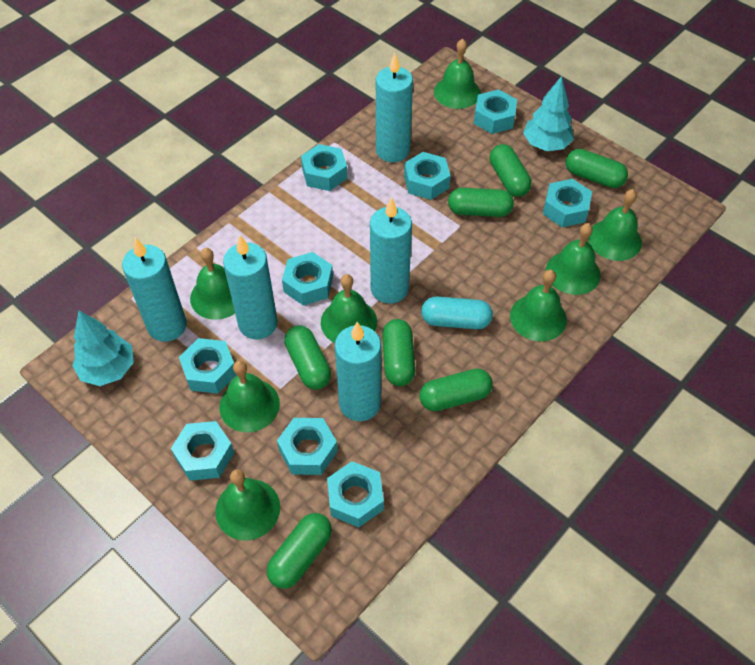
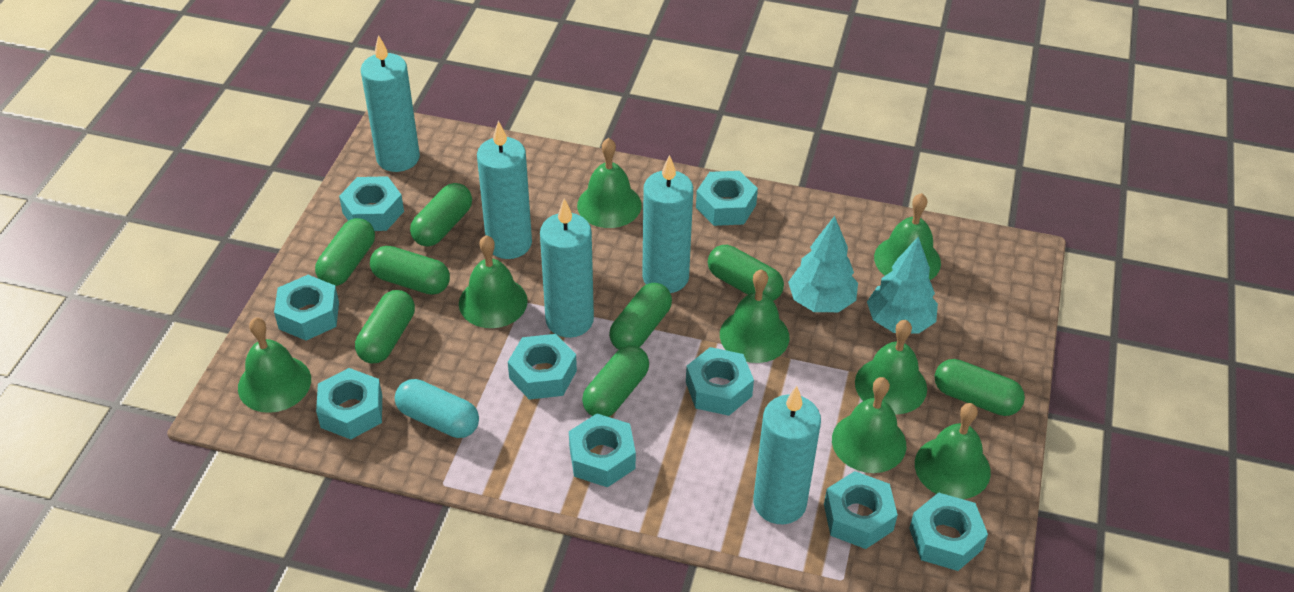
green capsule: 7 -> 8

